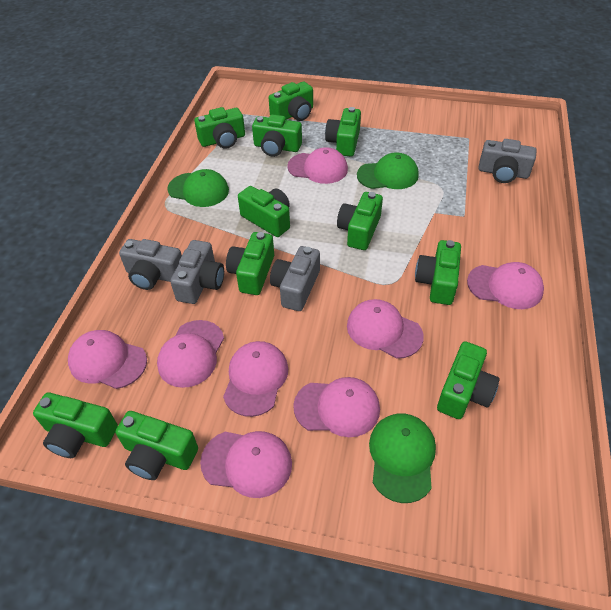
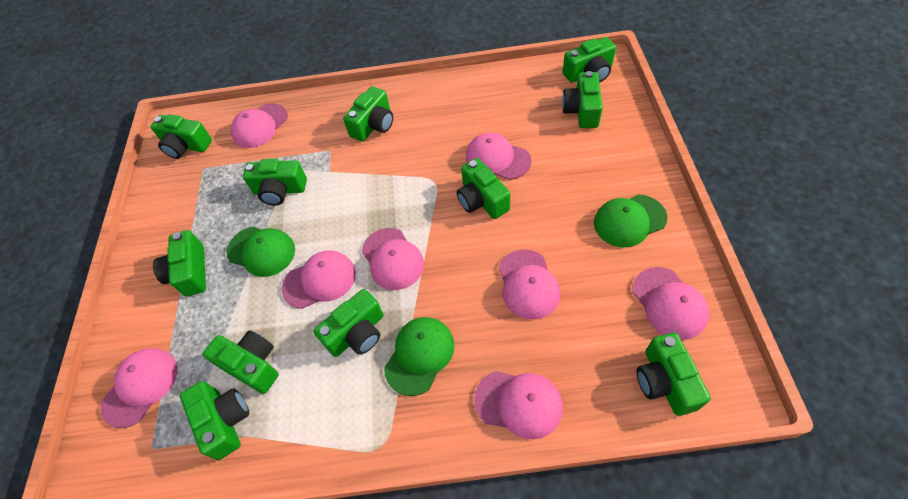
grey camera: 4 -> 0

